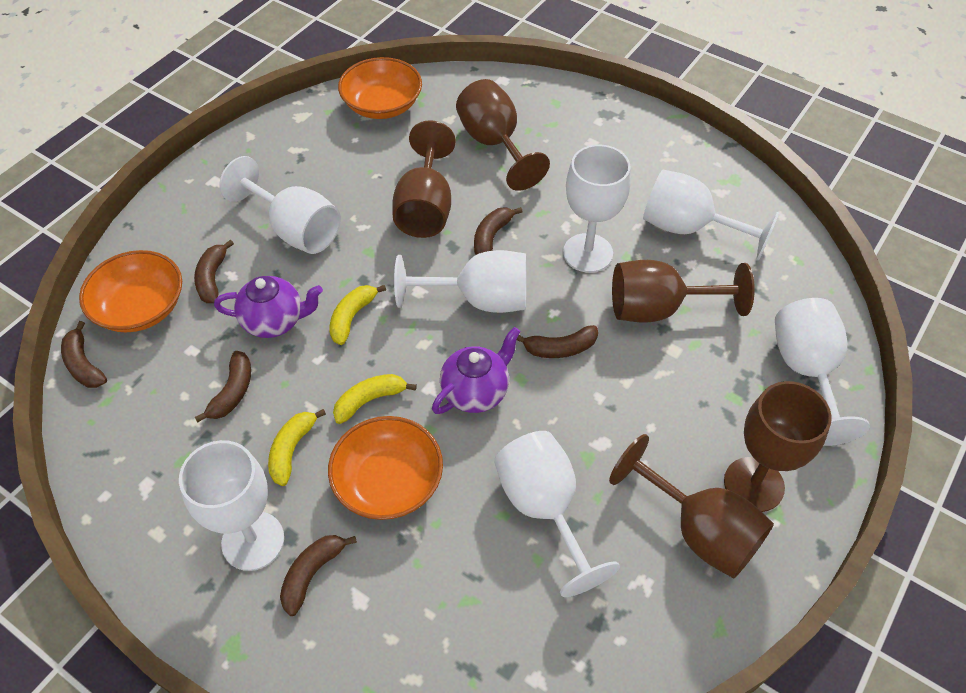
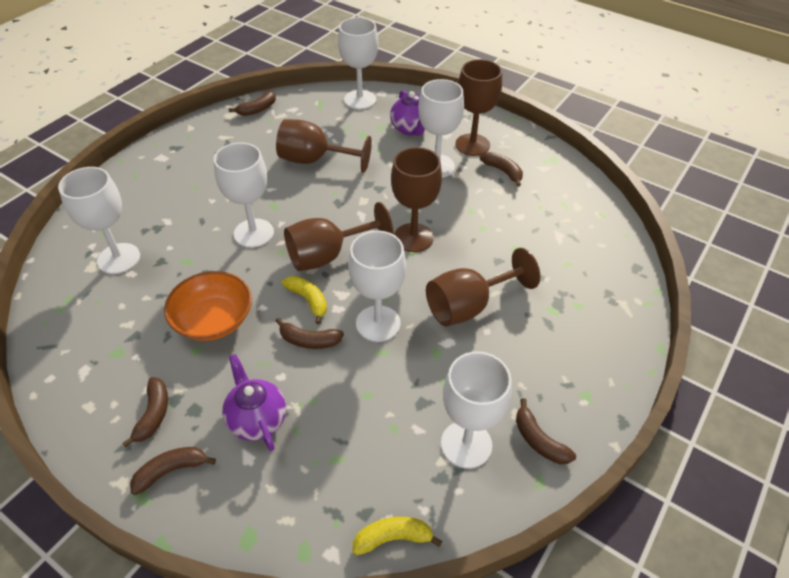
orange bowl: 3 -> 1
white goblet: 7 -> 6
yellow banana: 3 -> 2

